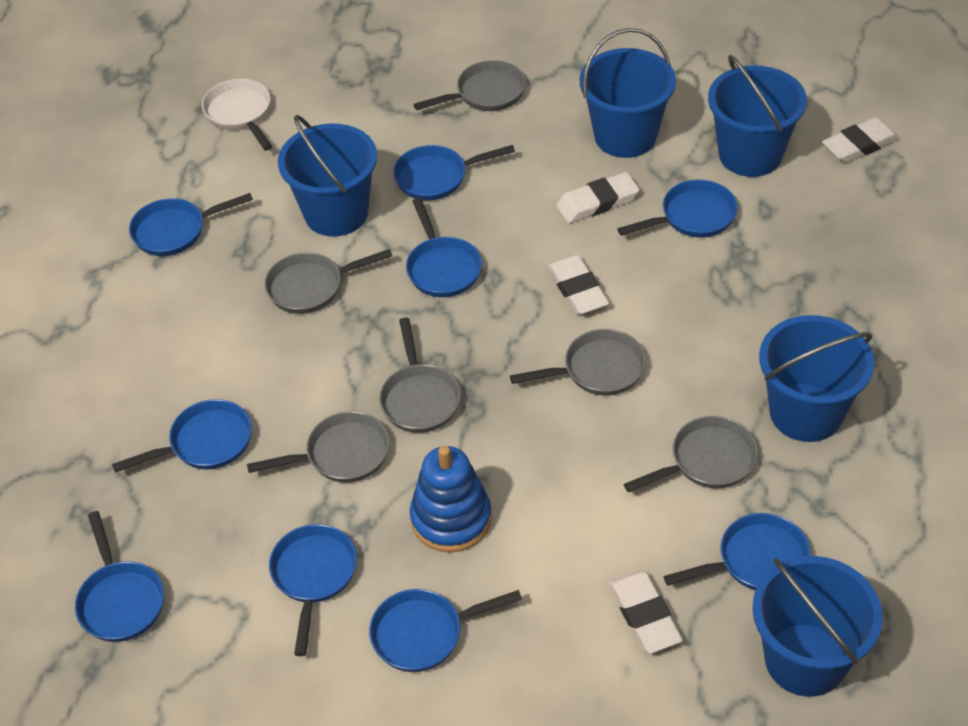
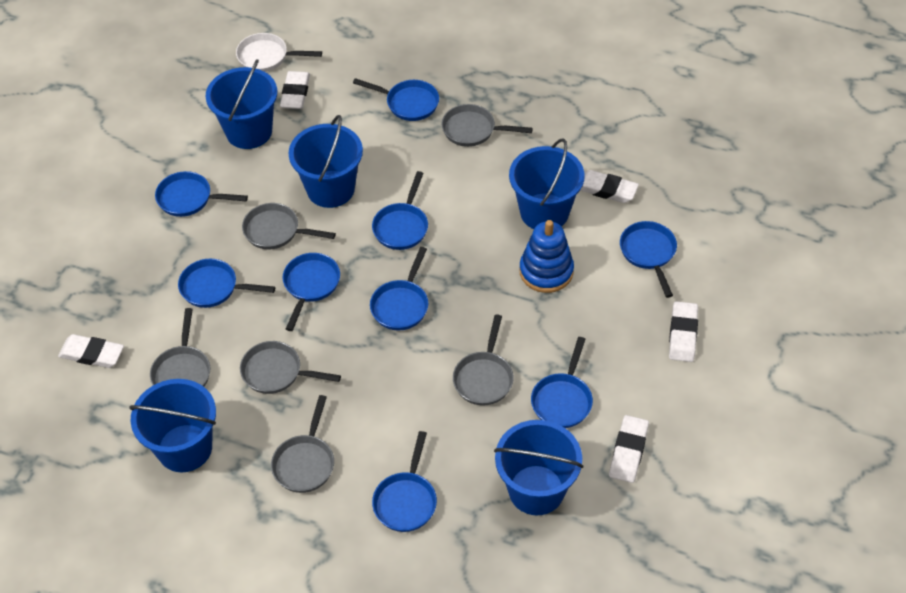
white eraser: 4 -> 5

